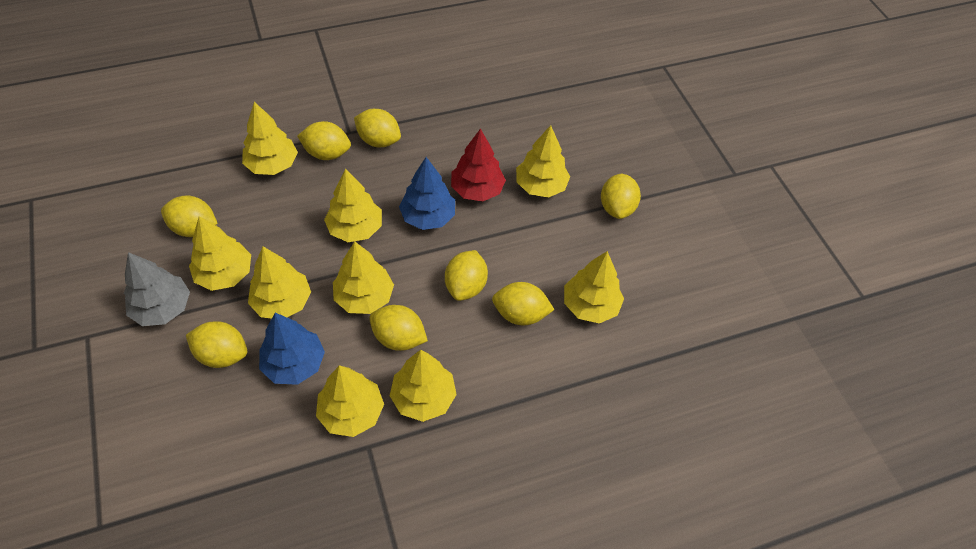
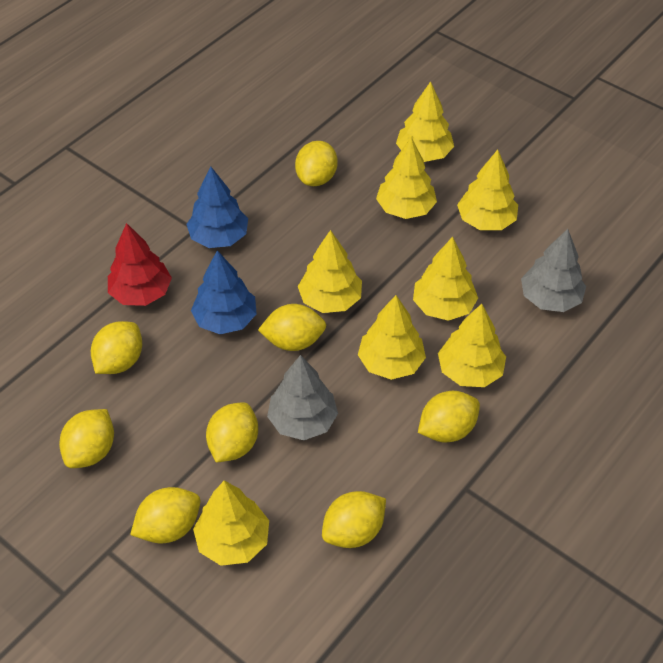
grey tree: 1 -> 2
yellow tree: 9 -> 8

